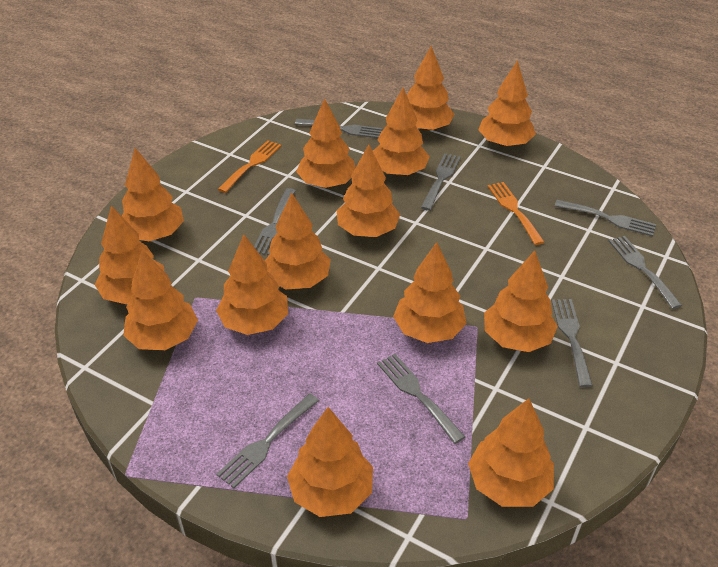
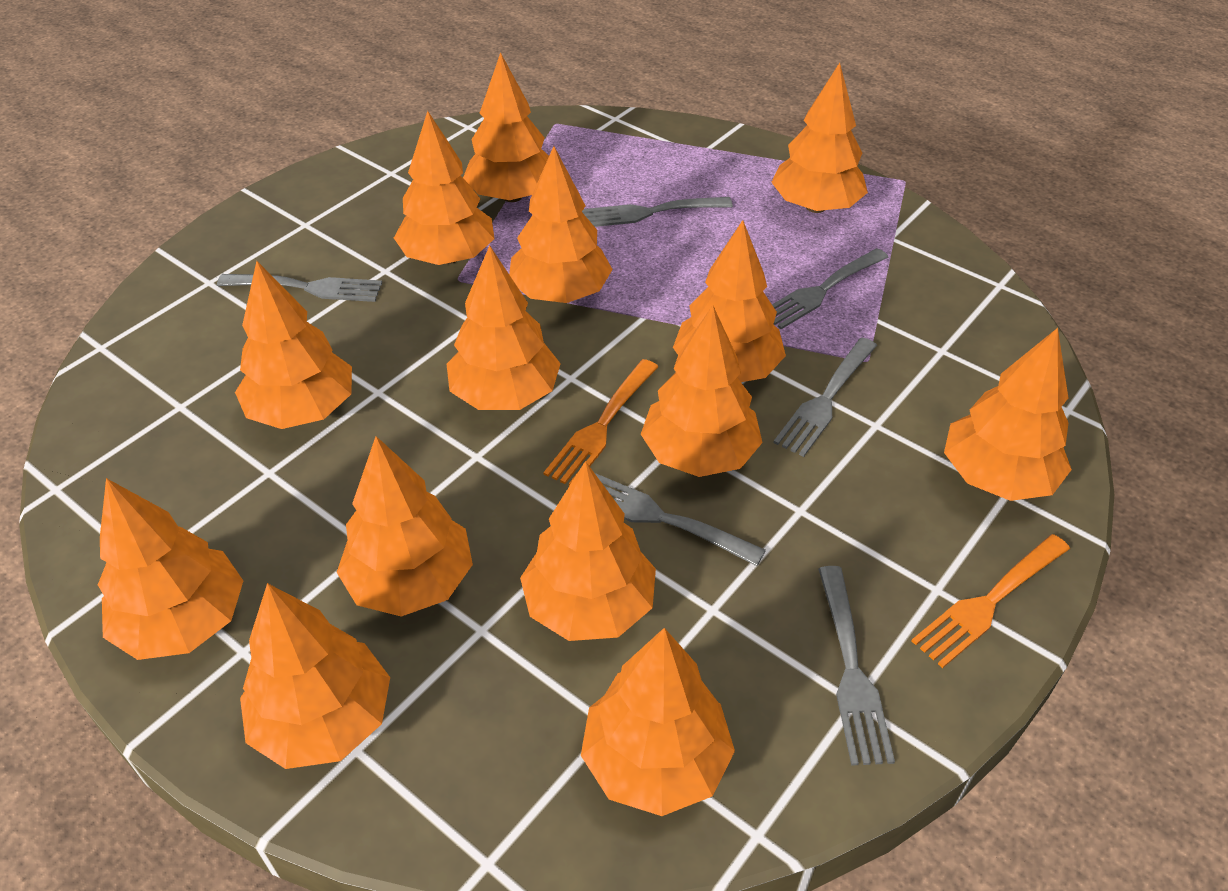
grey fork: 8 -> 6

